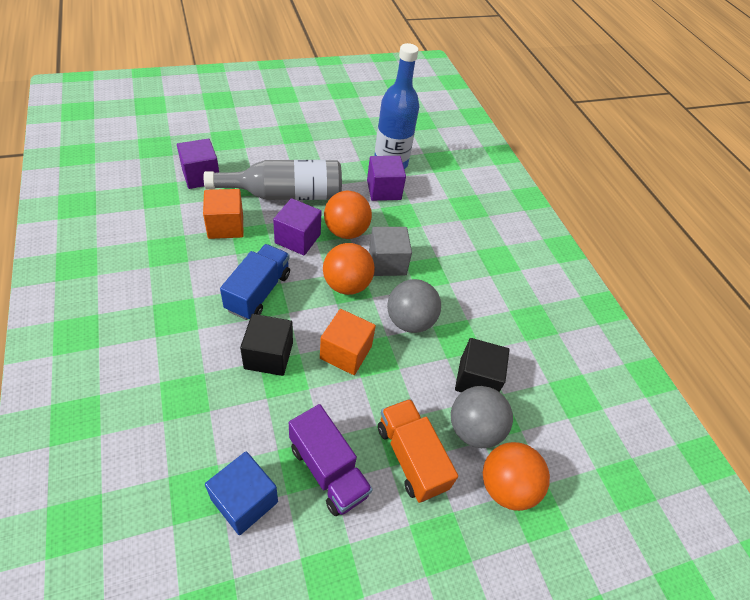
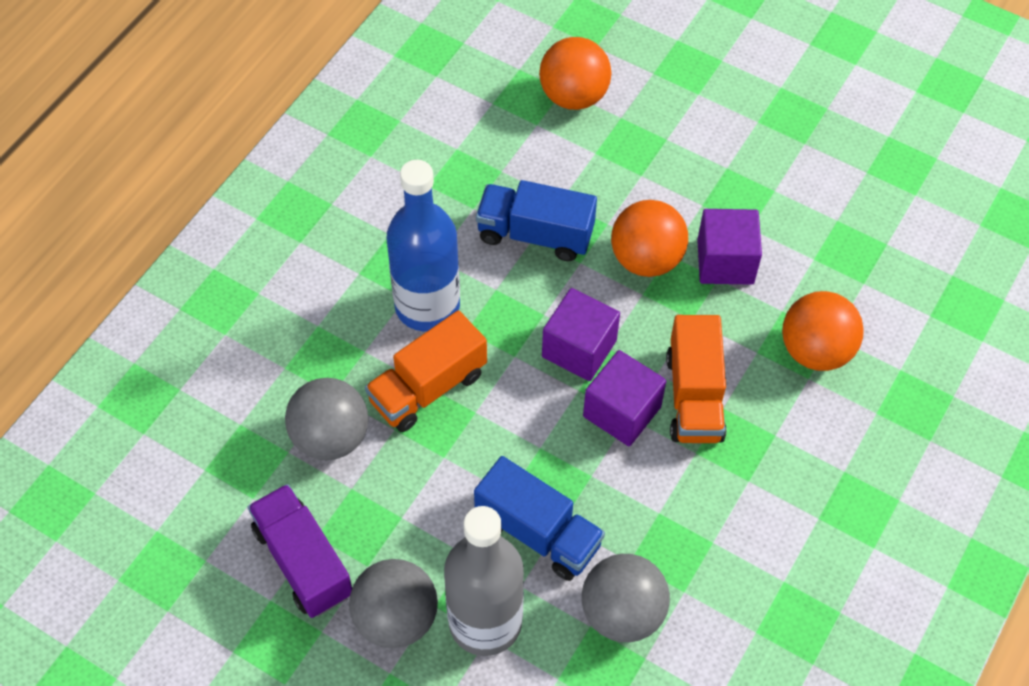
black cube: 2 -> 0
blue cube: 1 -> 0
blue truck: 1 -> 2
grey ball: 2 -> 3
grey cube: 1 -> 0
orange cube: 2 -> 0
orange truck: 1 -> 2

